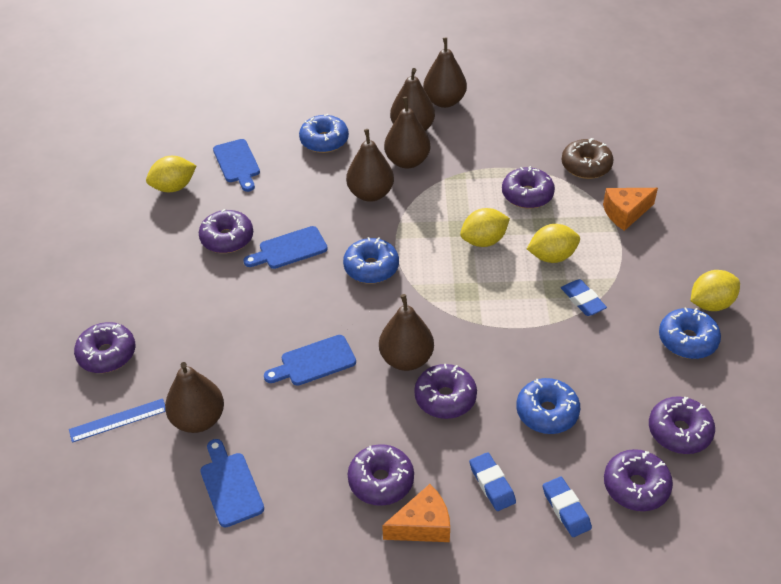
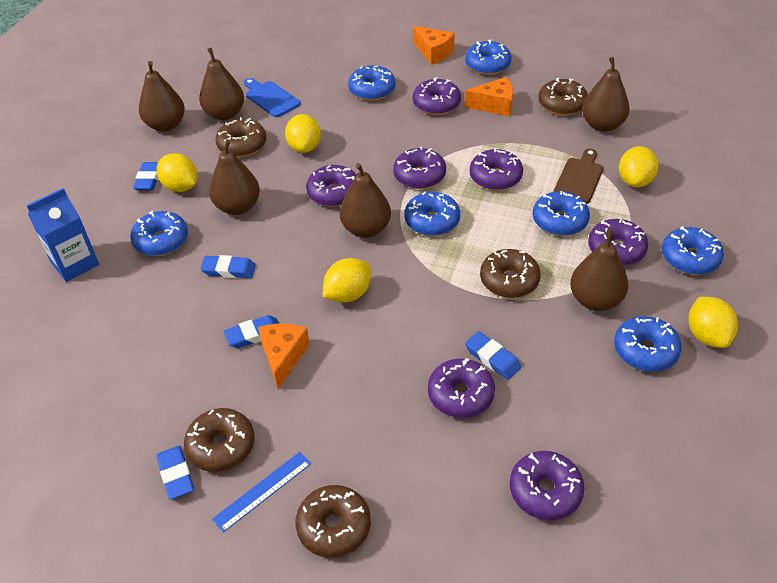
blue carton: 0 -> 1
blue cutting board: 4 -> 1
blue donut: 4 -> 7
blue eraser: 3 -> 5
brown cutting board: 0 -> 1
brown donut: 1 -> 5
orange cheese: 2 -> 3
yellow lemon: 4 -> 5

